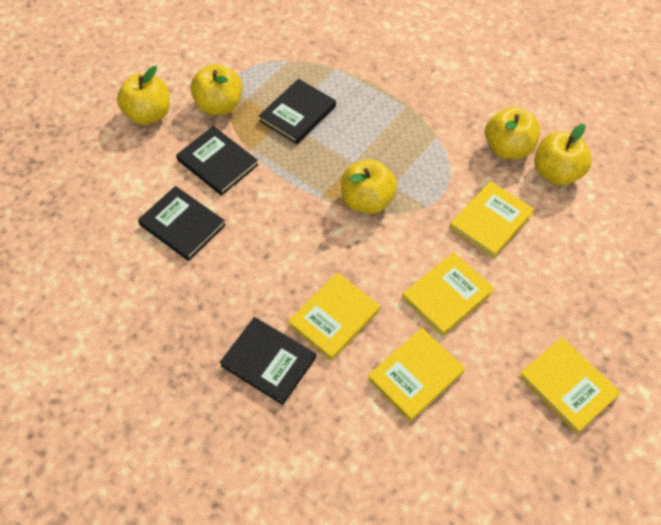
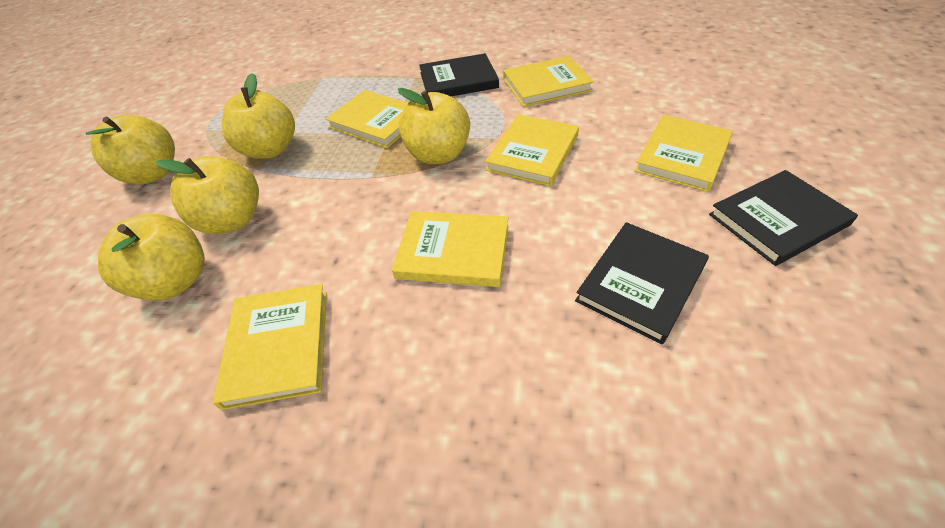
black book: 4 -> 3
yellow book: 5 -> 6

